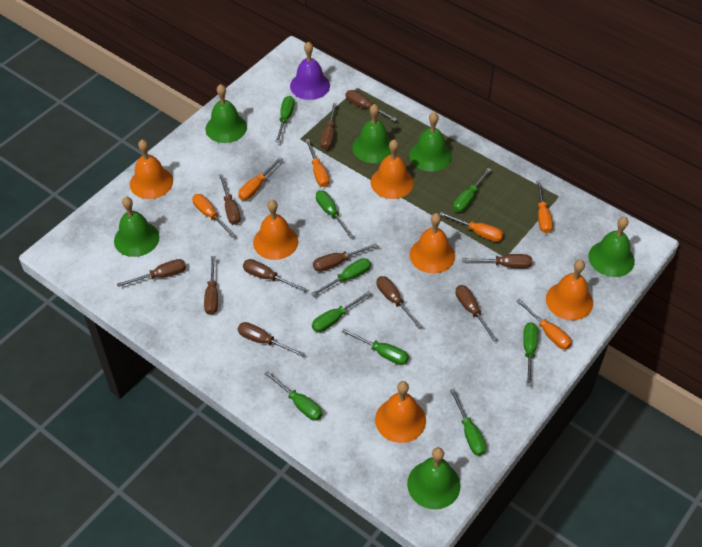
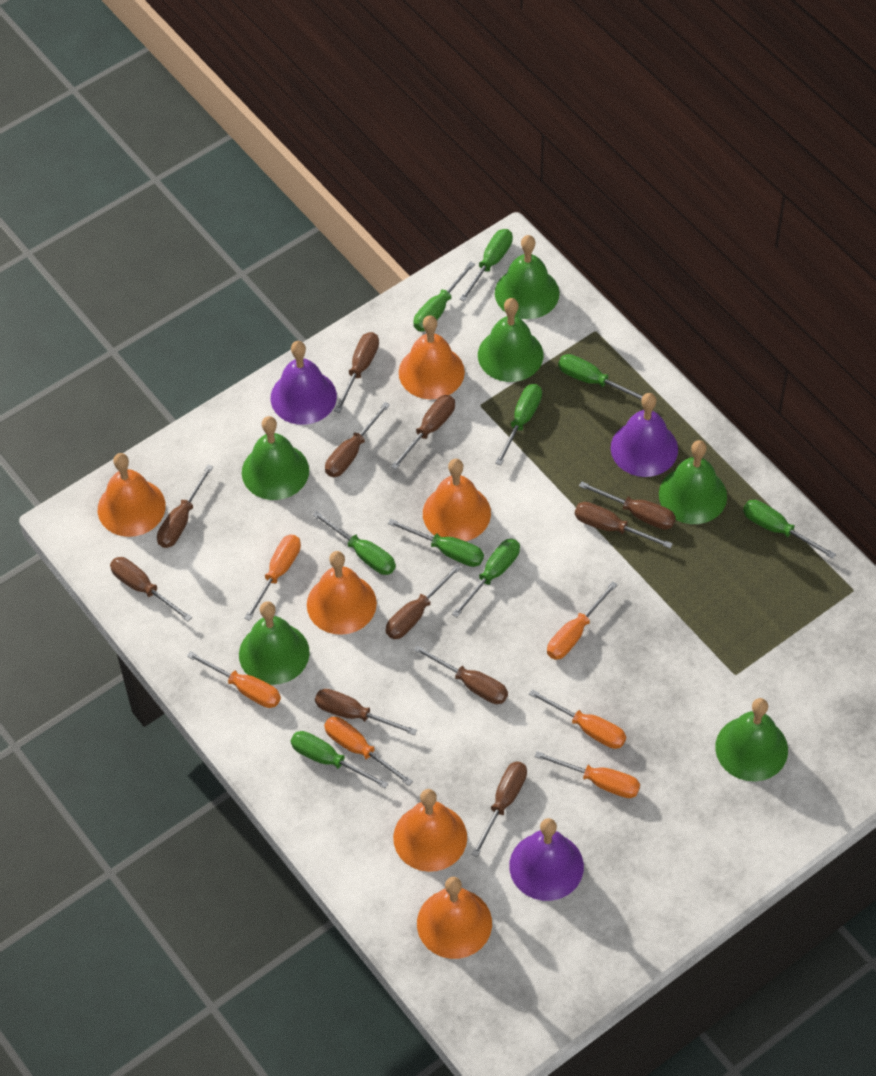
purple bell: 1 -> 3

